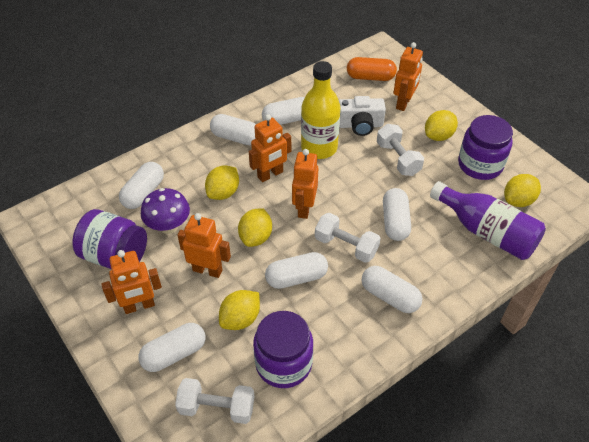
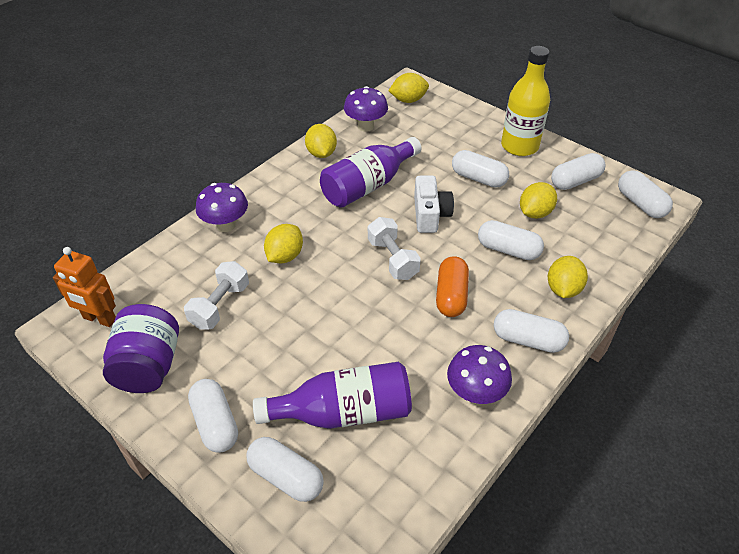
orange robot: 5 -> 1
purple bottle: 1 -> 2
purple jar: 3 -> 1
purple mushroom: 1 -> 3
white dumbbell: 3 -> 2

